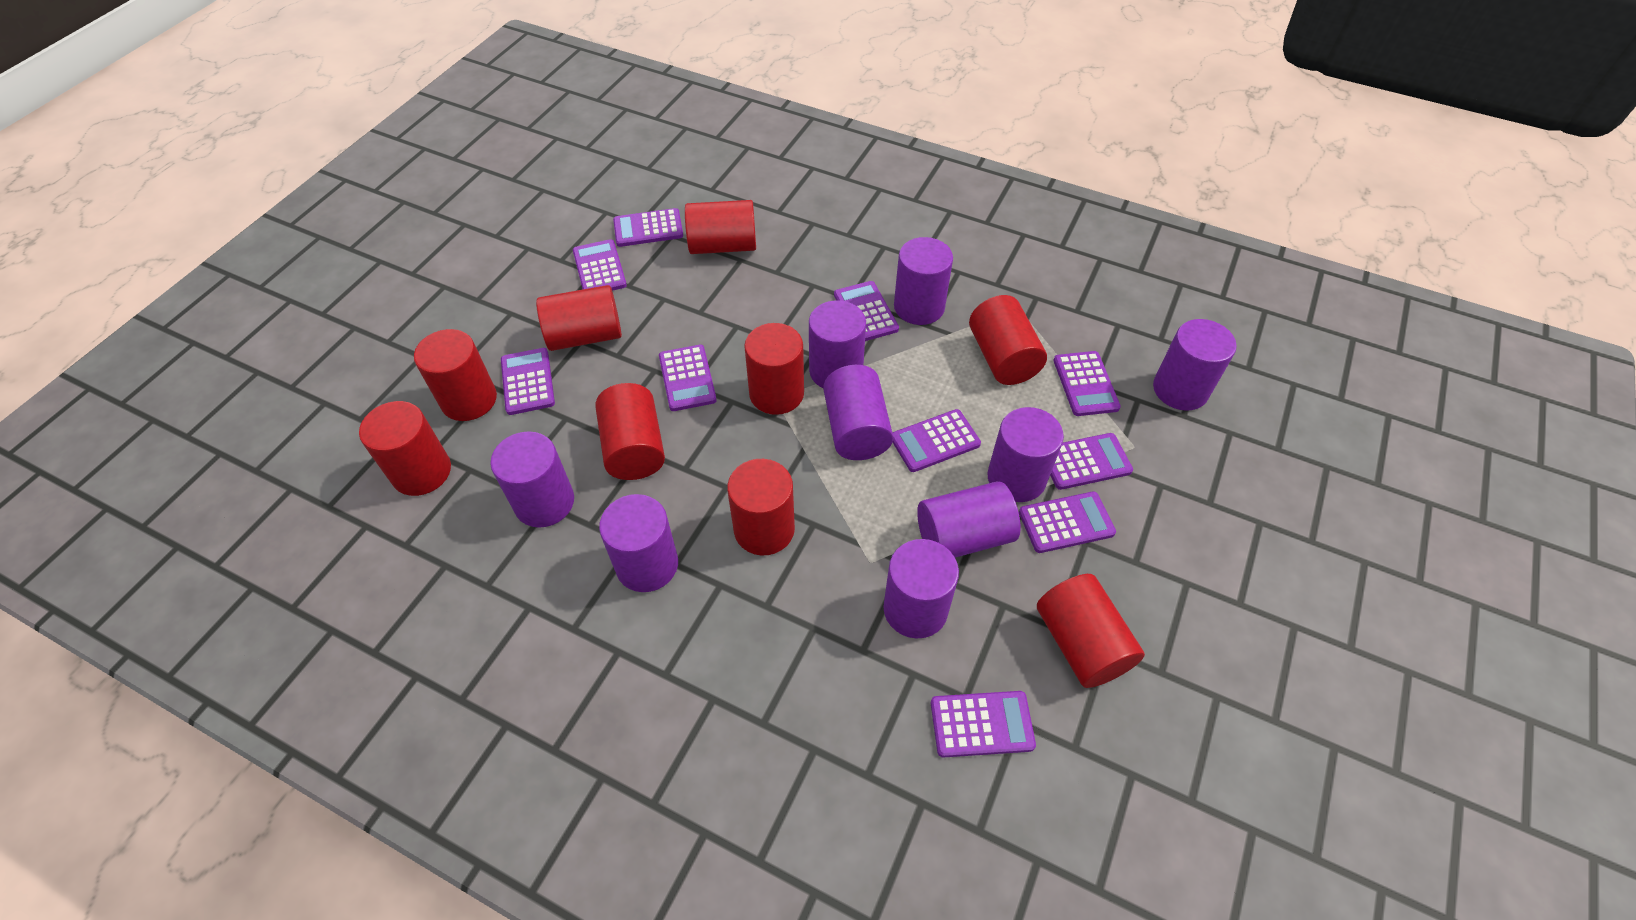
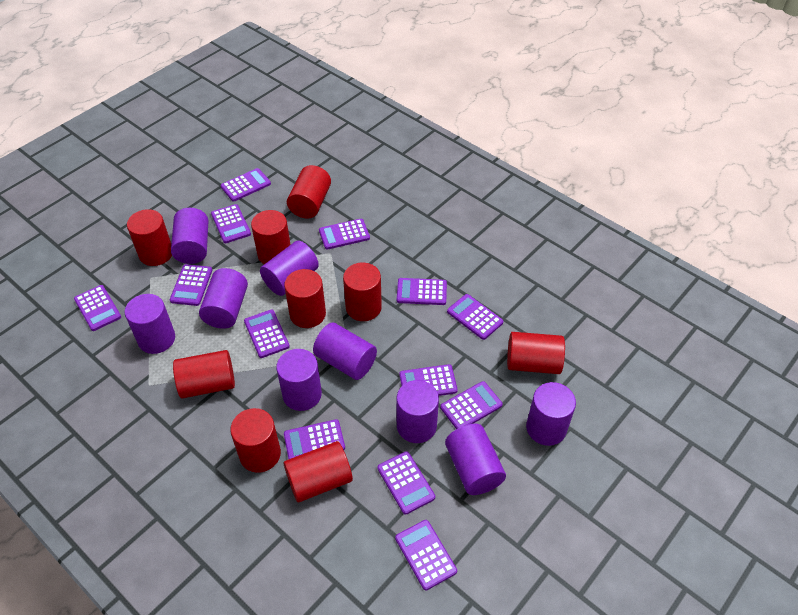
purple calculator: 10 -> 13

